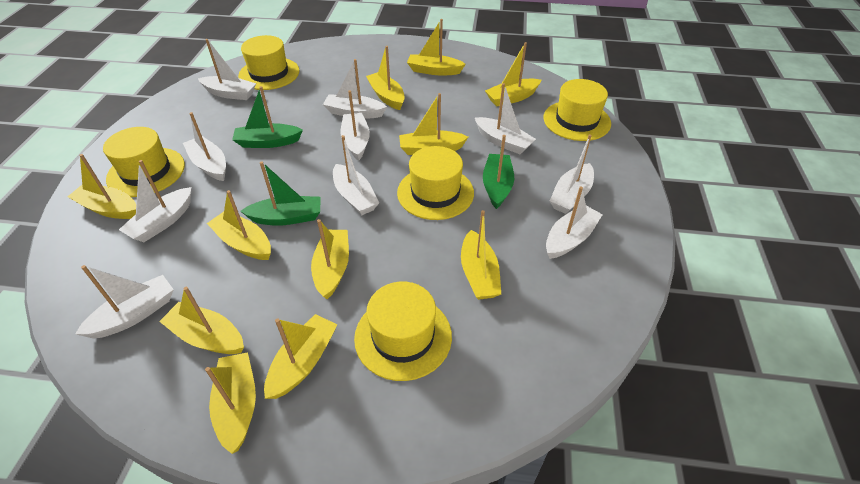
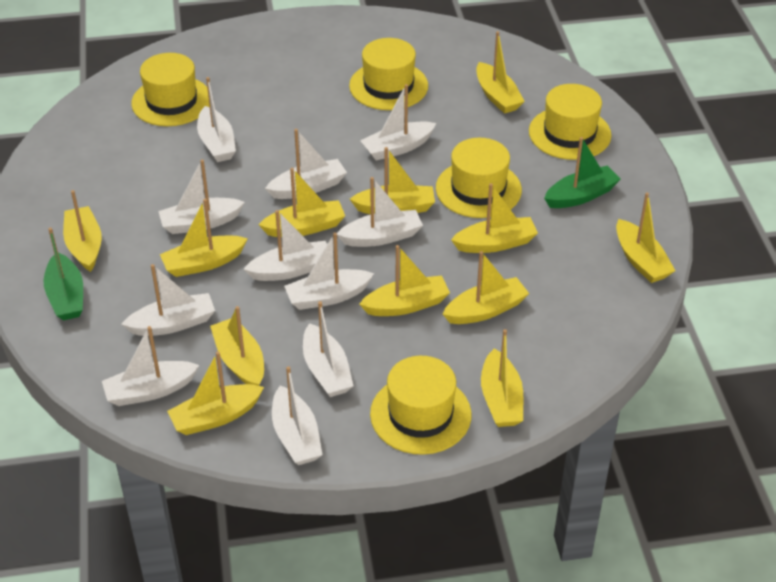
green boat: 3 -> 2
white boat: 10 -> 11
yellow boat: 11 -> 12

